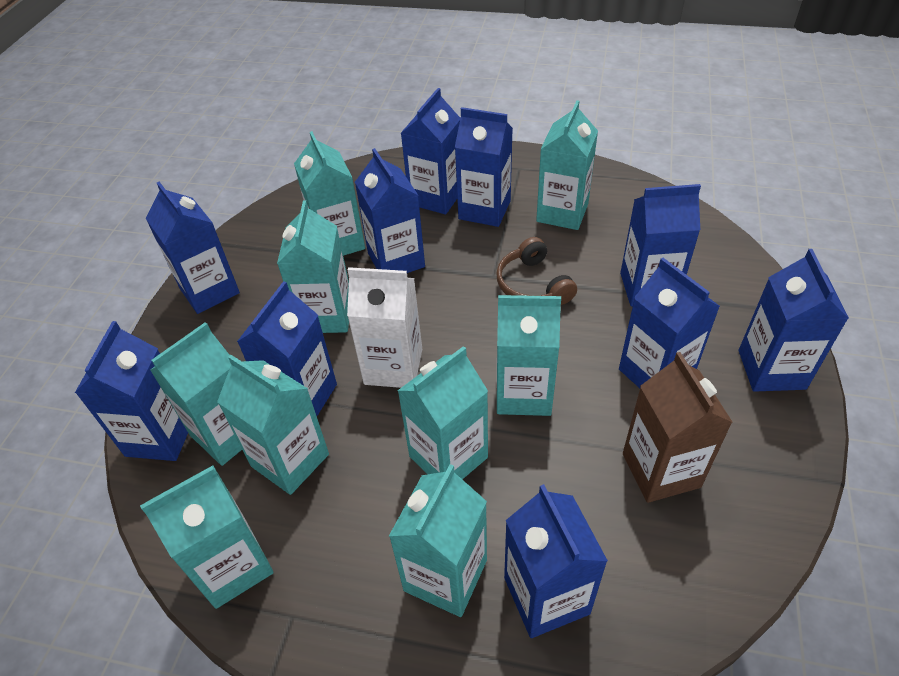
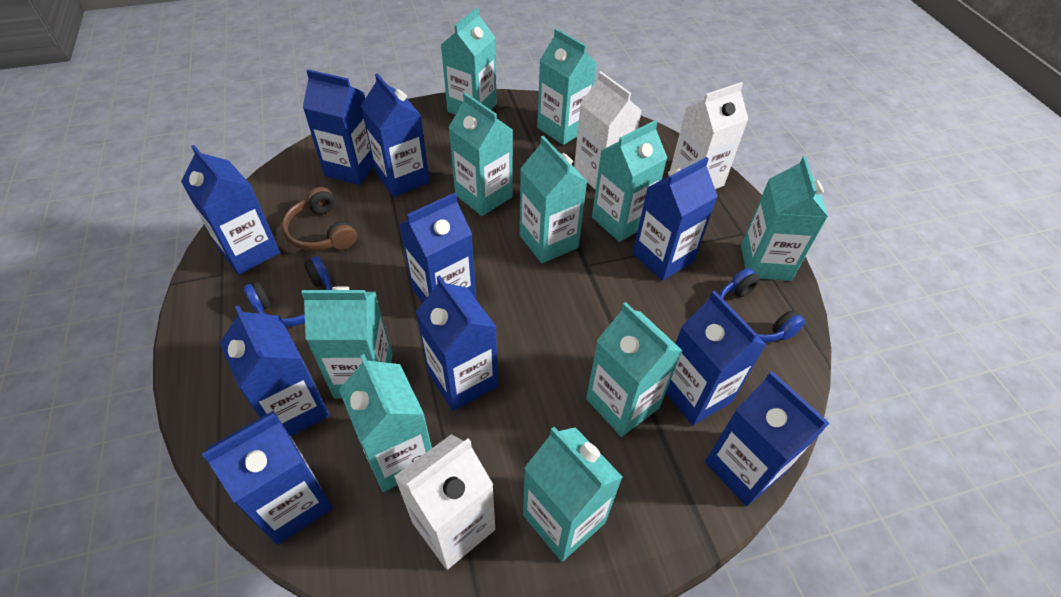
blue headphones: 0 -> 2
brown carton: 1 -> 0
turquoise carton: 9 -> 10
white carton: 1 -> 3

